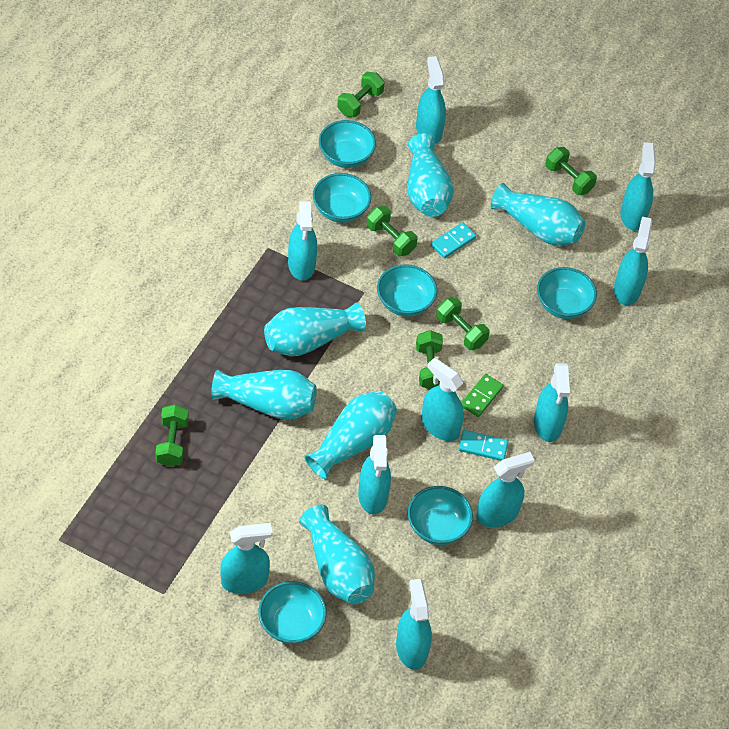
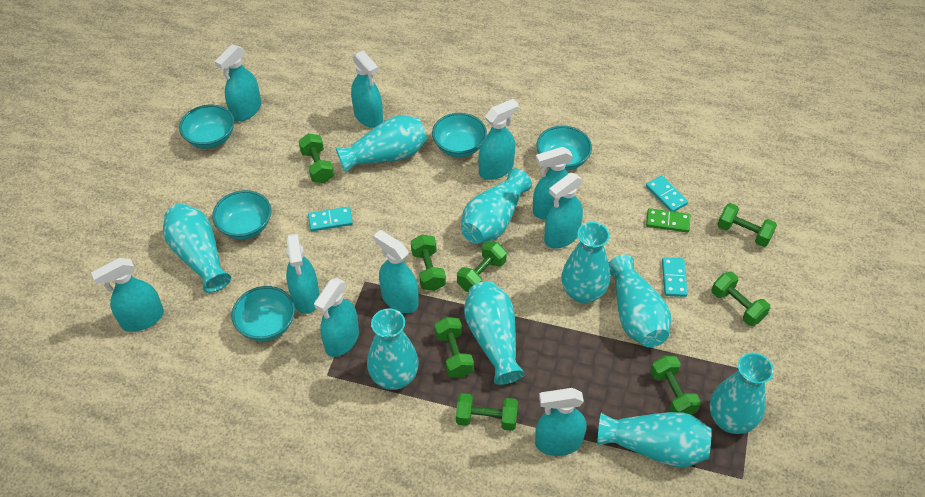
green dumbbell: 6 -> 8
turquoise bowl: 6 -> 5
turquoise domino: 2 -> 3
turquoise vase: 6 -> 9

